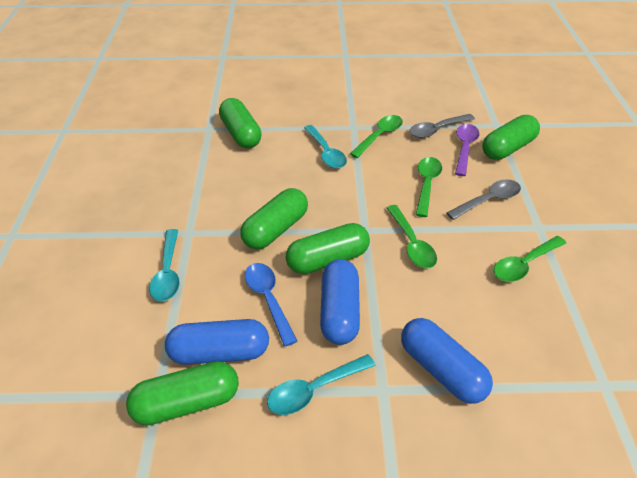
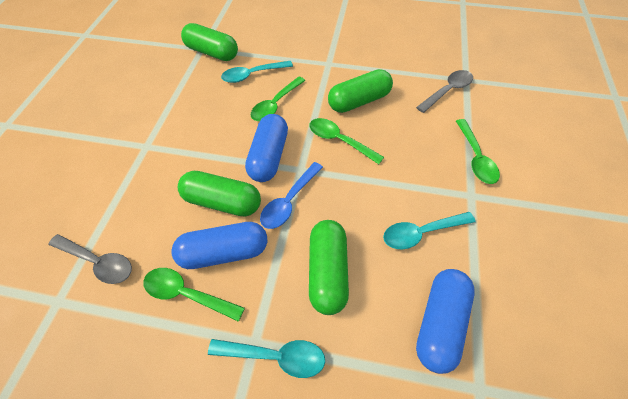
green capsule: 5 -> 4
purple spoon: 1 -> 0

